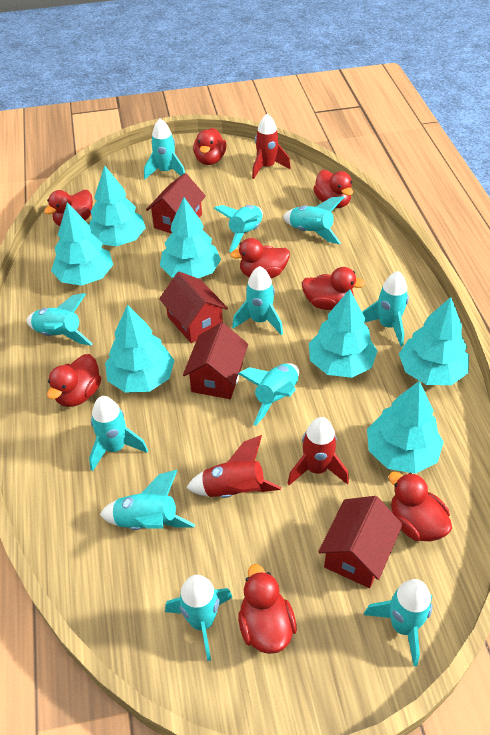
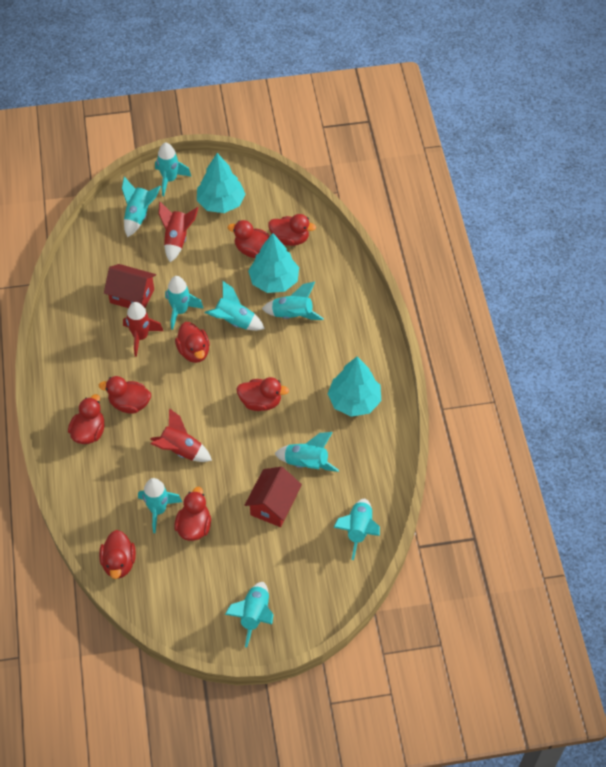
red house: 4 -> 2
turquoise rocket: 11 -> 9
turquoise tree: 7 -> 3

